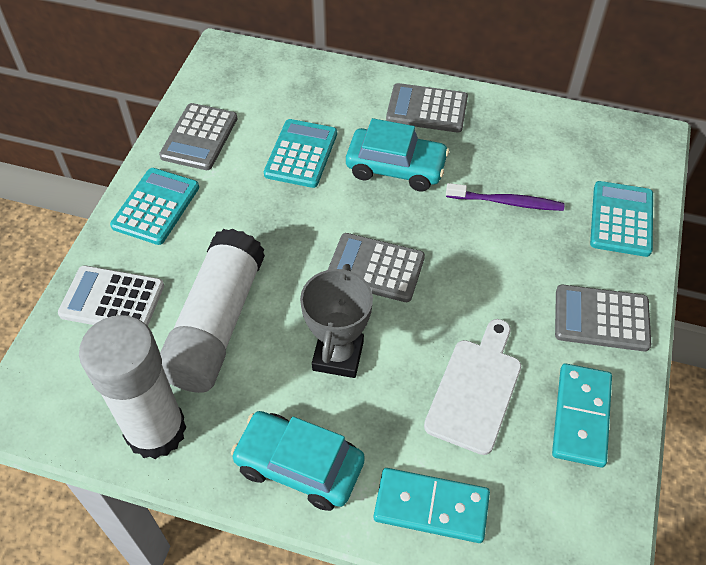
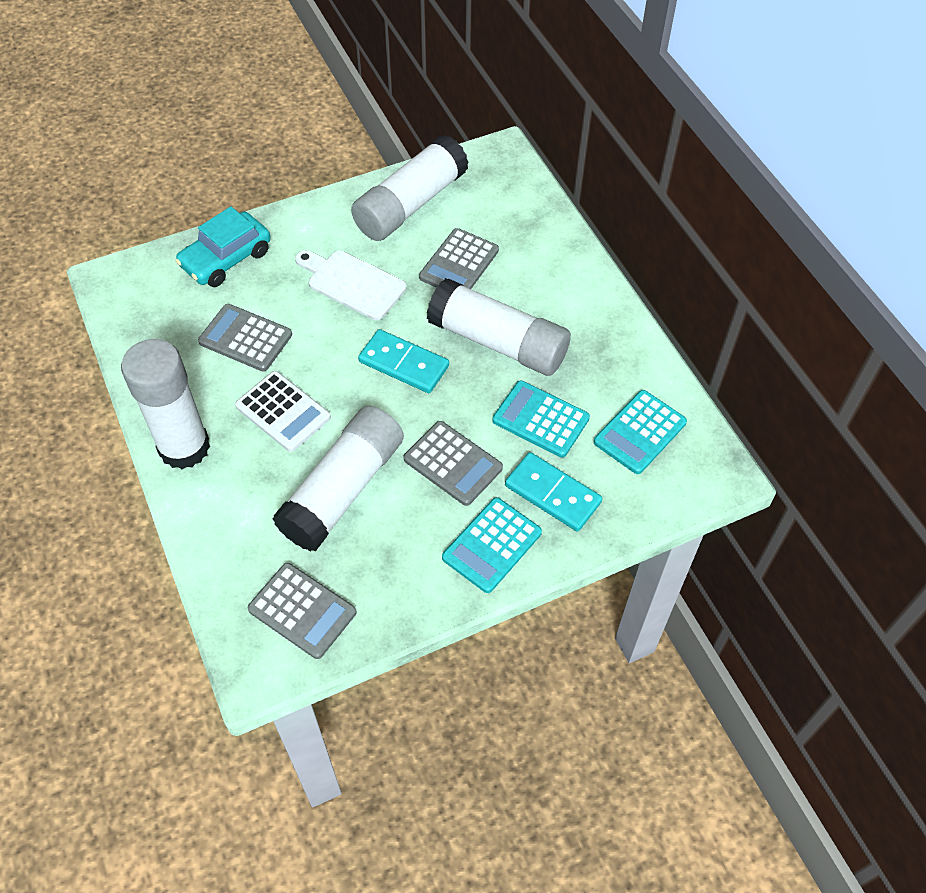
grey trophy: 1 -> 0
purple toothbrush: 1 -> 0
turquoise car: 2 -> 1
white glue stick: 2 -> 4

